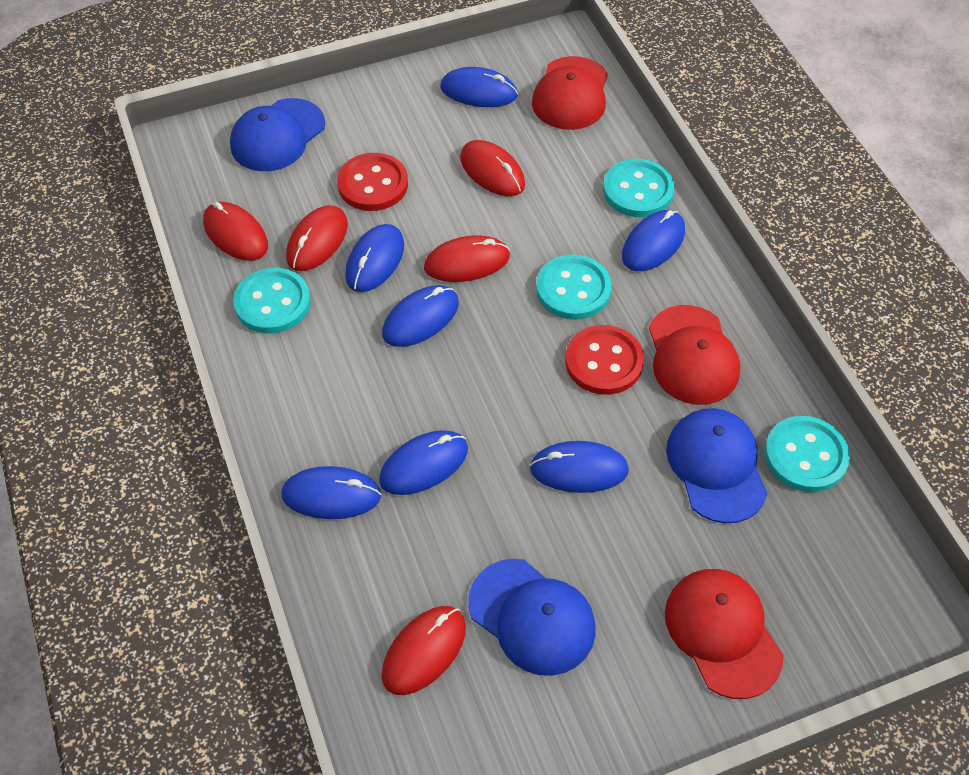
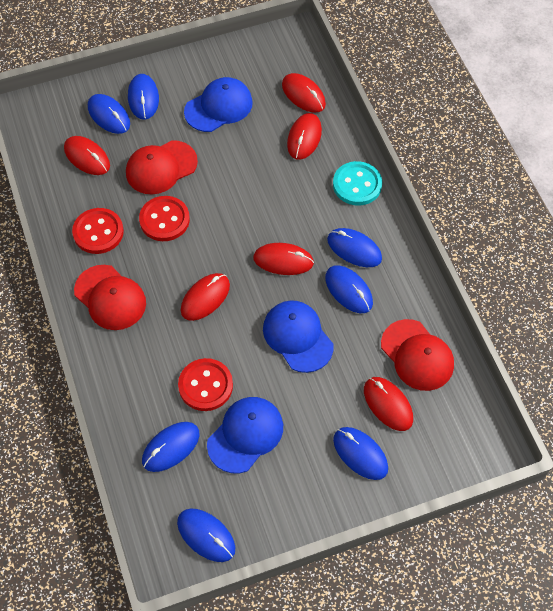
red button: 2 -> 3
red mouse: 5 -> 6
turquoise button: 4 -> 1

